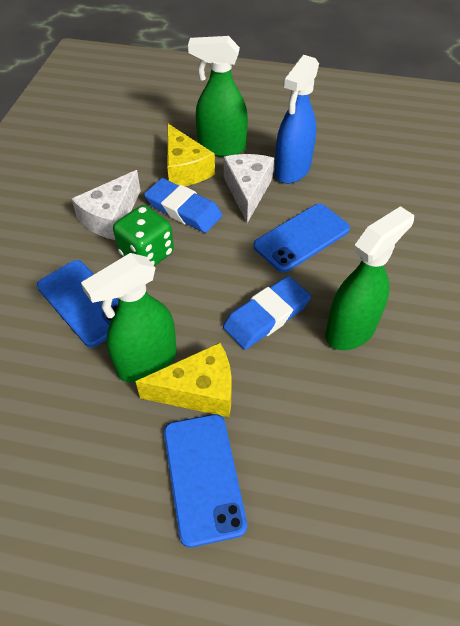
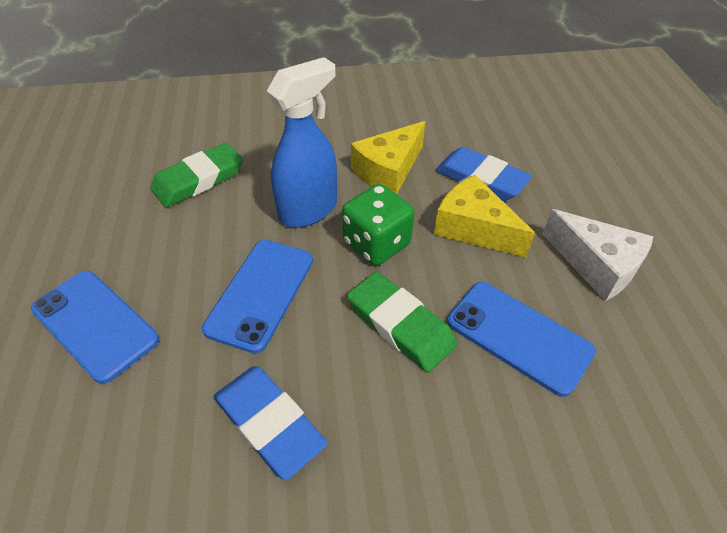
green eraser: 0 -> 2
green spray bottle: 3 -> 0
white cheese: 2 -> 1

